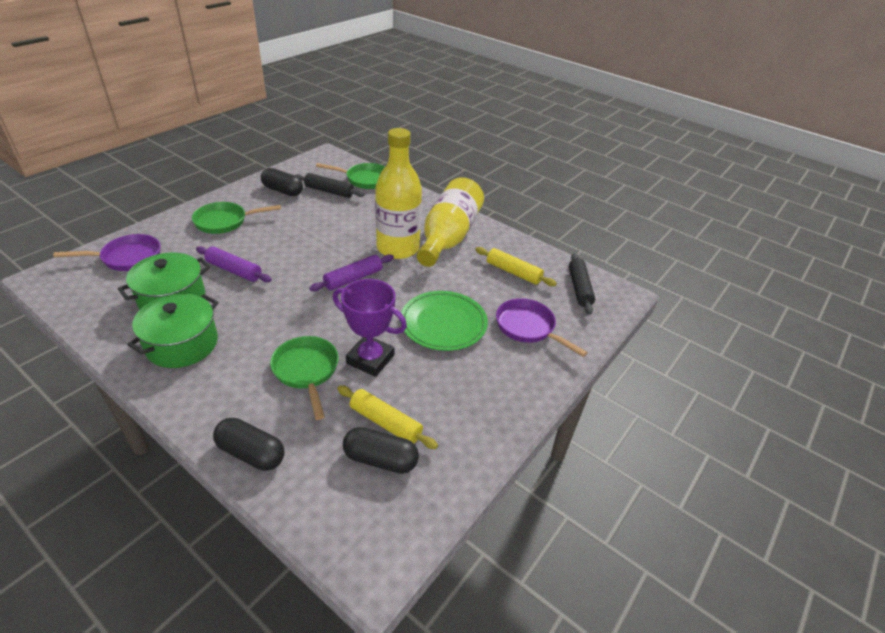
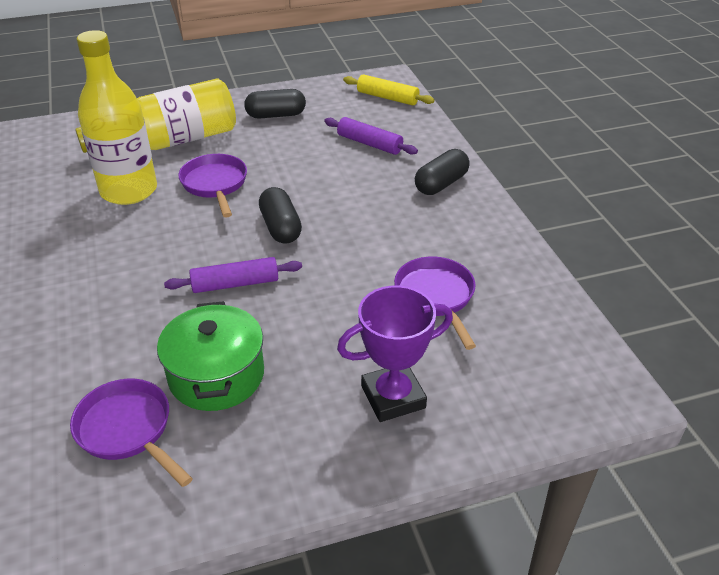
black rolling pin: 2 -> 0
green pan: 3 -> 0
green plate: 1 -> 0
green pot: 2 -> 1
purple pan: 2 -> 3
yellow rolling pin: 2 -> 1

